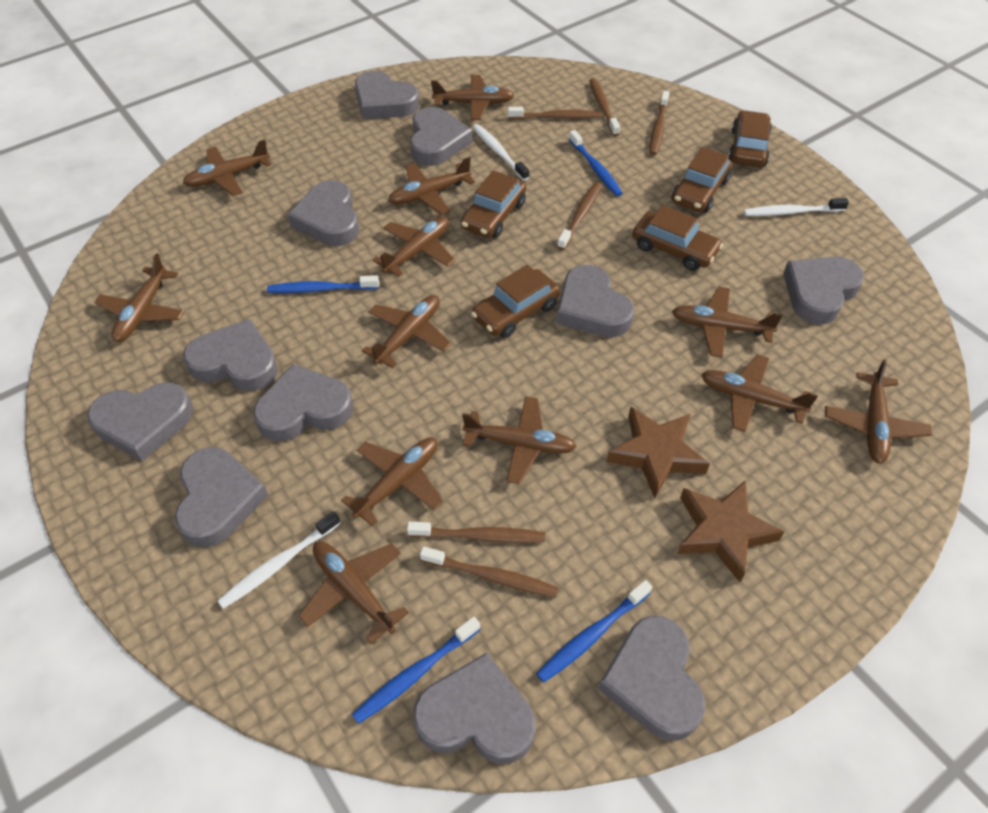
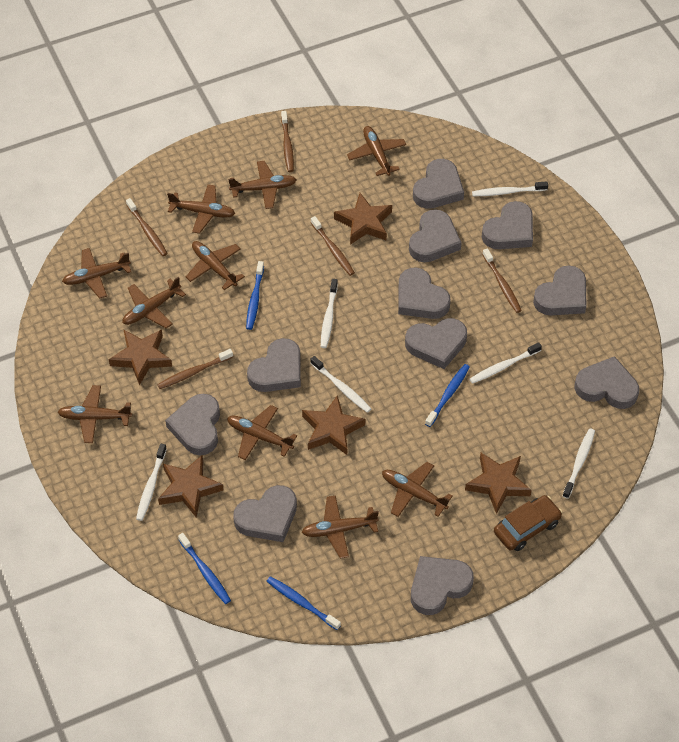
brown car: 5 -> 1
brown plane: 12 -> 10
brown star: 2 -> 5
brown toothbrush: 6 -> 5
white toothbrush: 3 -> 6

